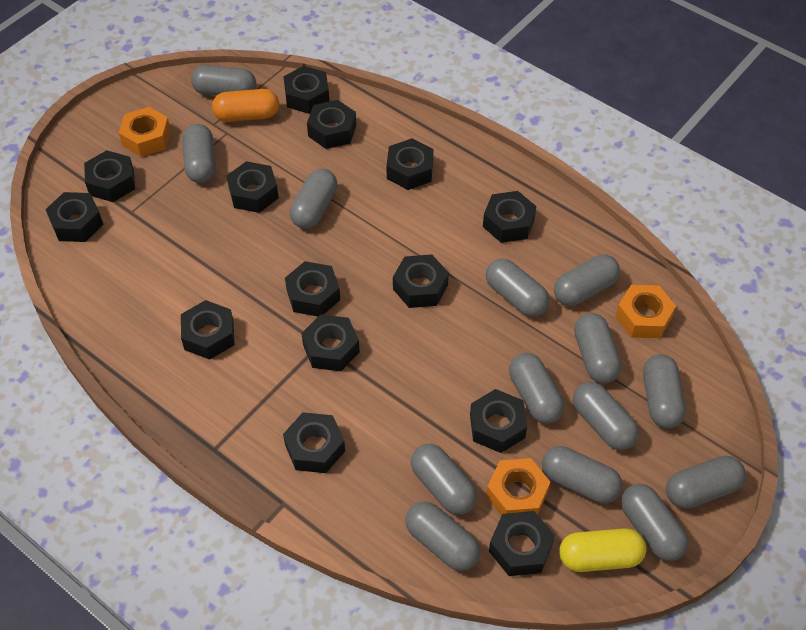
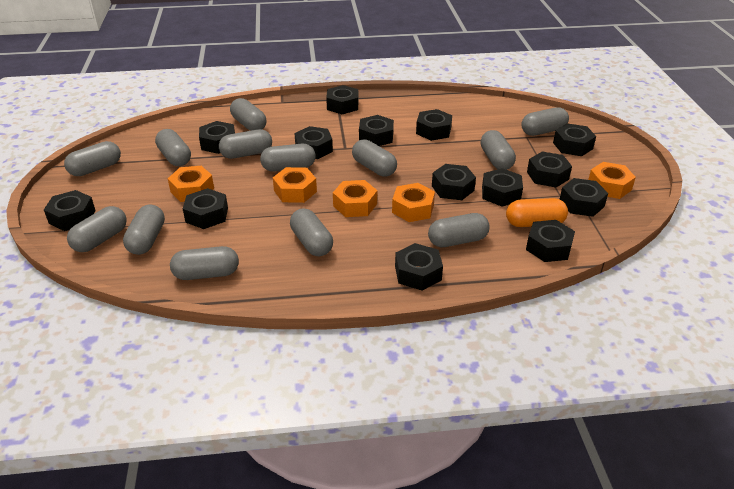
grey capsule: 14 -> 13
orange nut: 3 -> 5
yellow capsule: 1 -> 0

